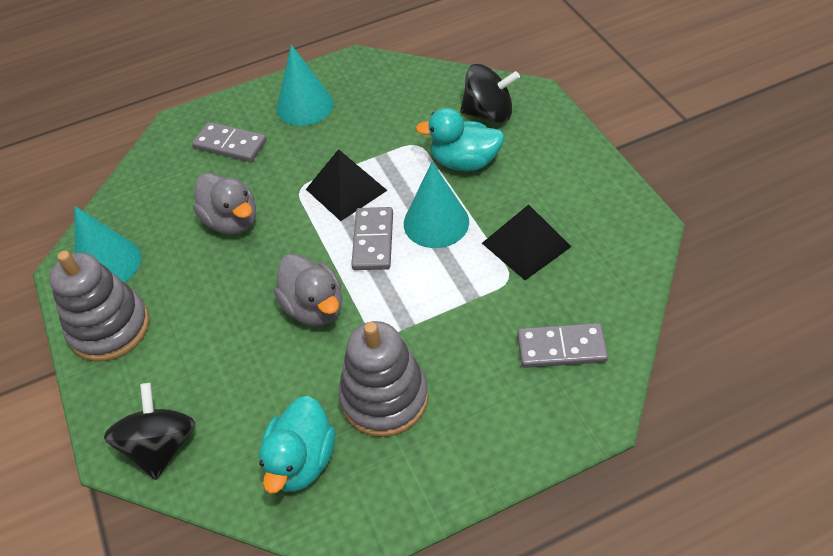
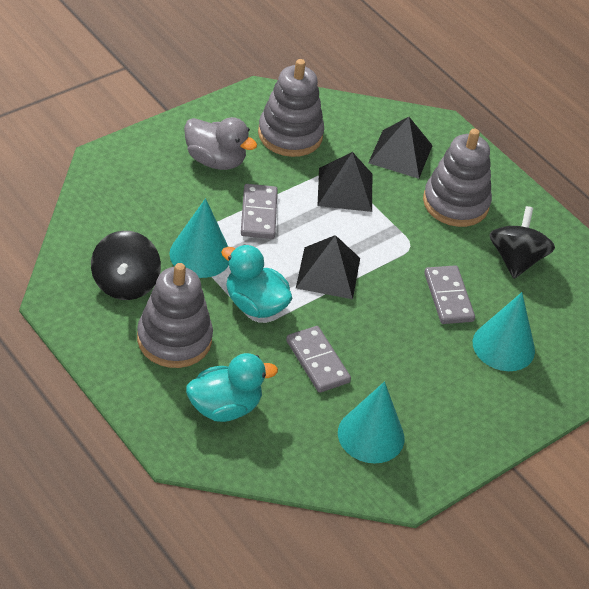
black pyramid: 2 -> 3
grey duck: 2 -> 1
grey stacking toy: 2 -> 3

